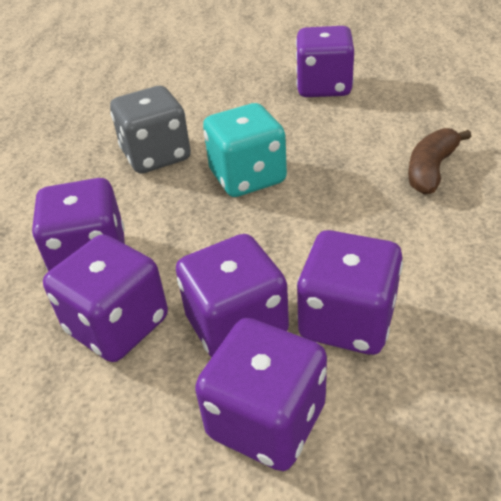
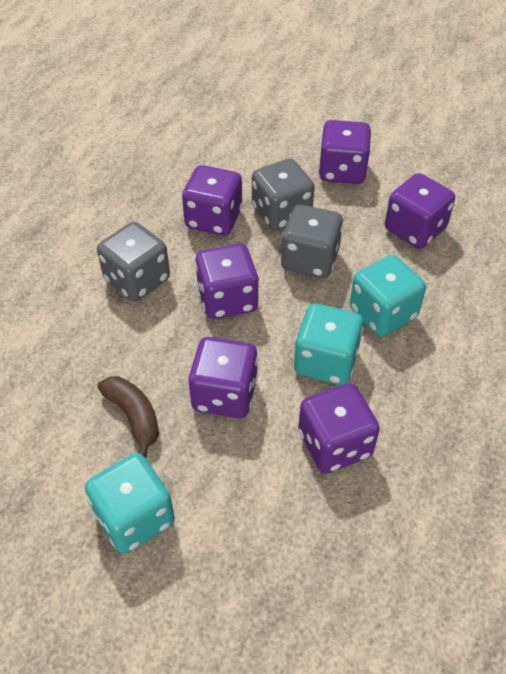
grey dice: 1 -> 3
turquoise dice: 1 -> 3

